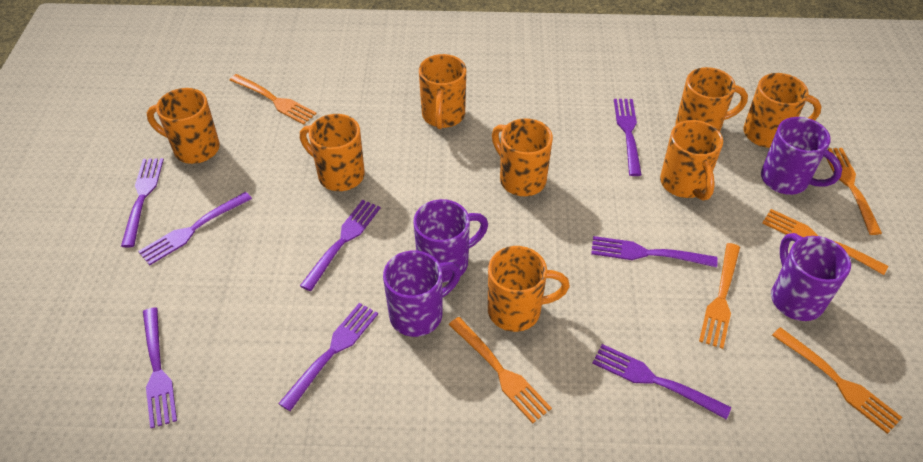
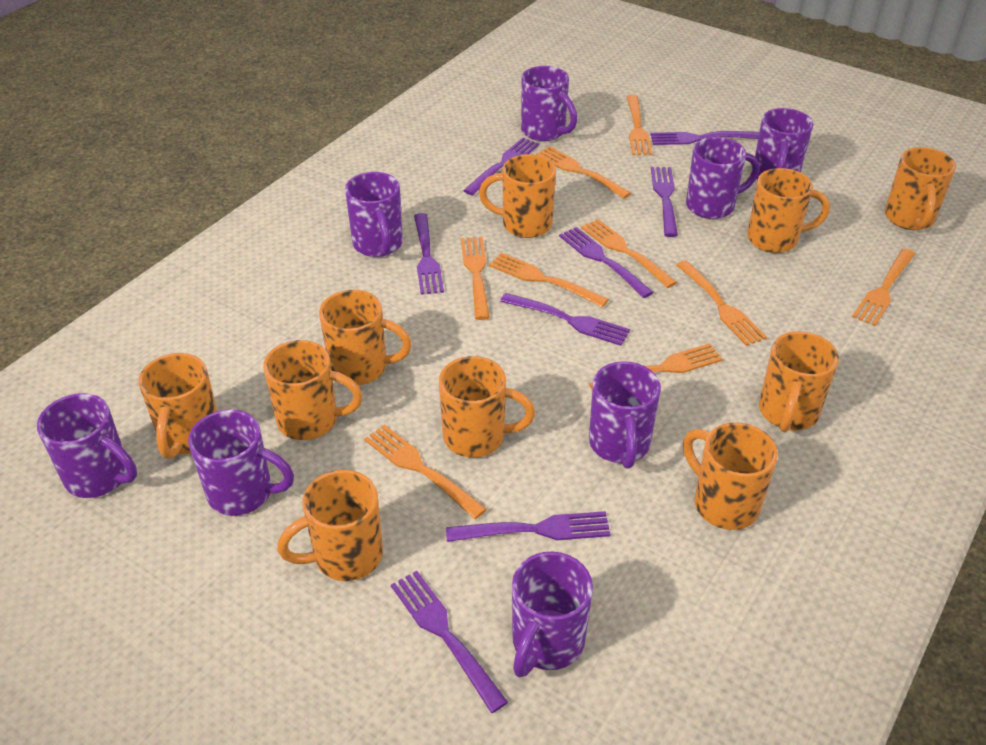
orange fork: 6 -> 9
orange mug: 8 -> 10
purple mug: 4 -> 8

